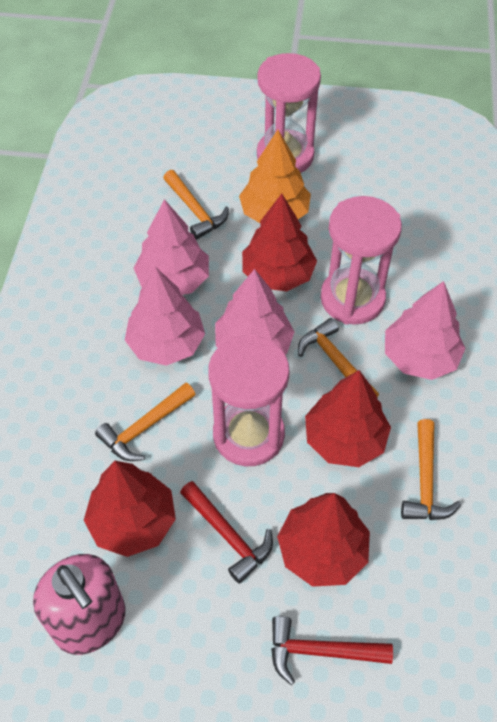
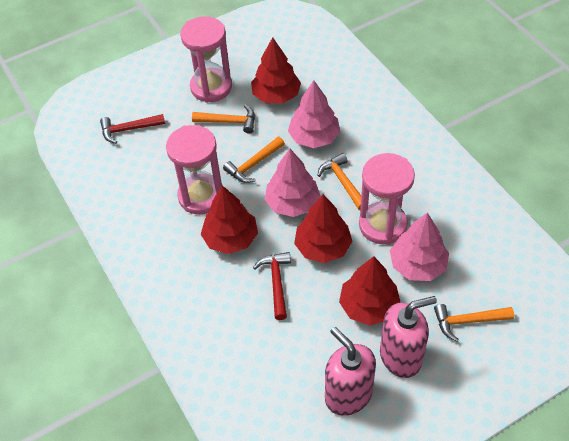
orange tree: 1 -> 0
pink soap dispenser: 1 -> 2
pink tree: 4 -> 3

